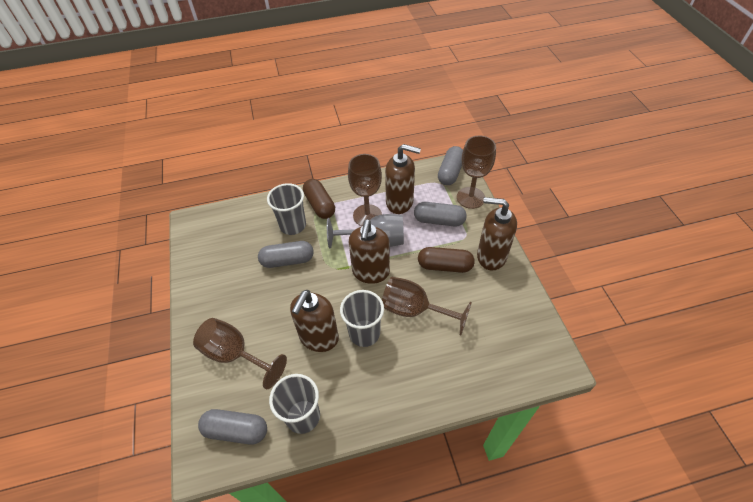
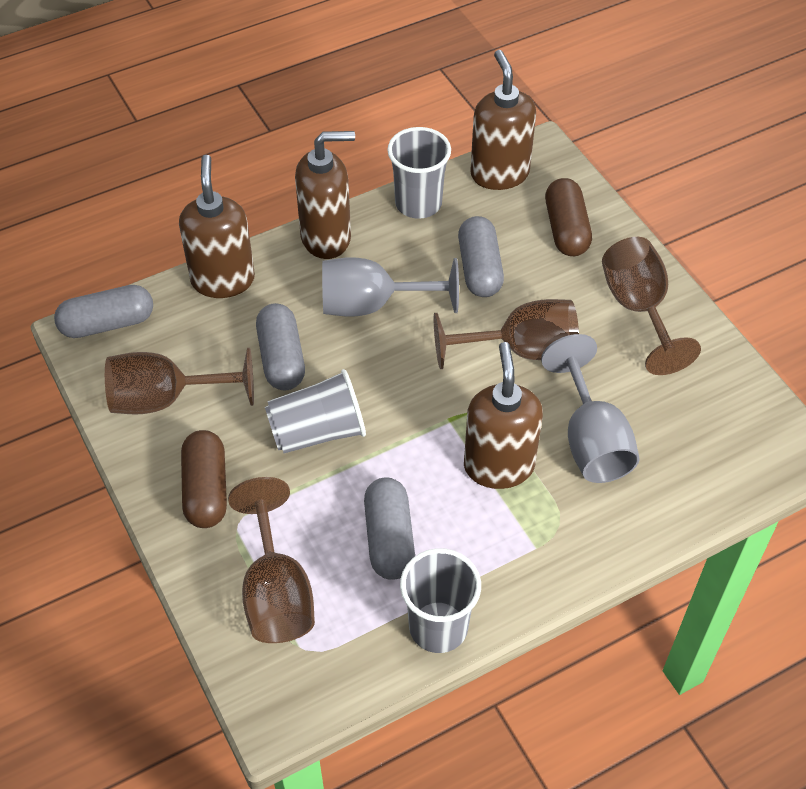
grey goblet: 1 -> 2

